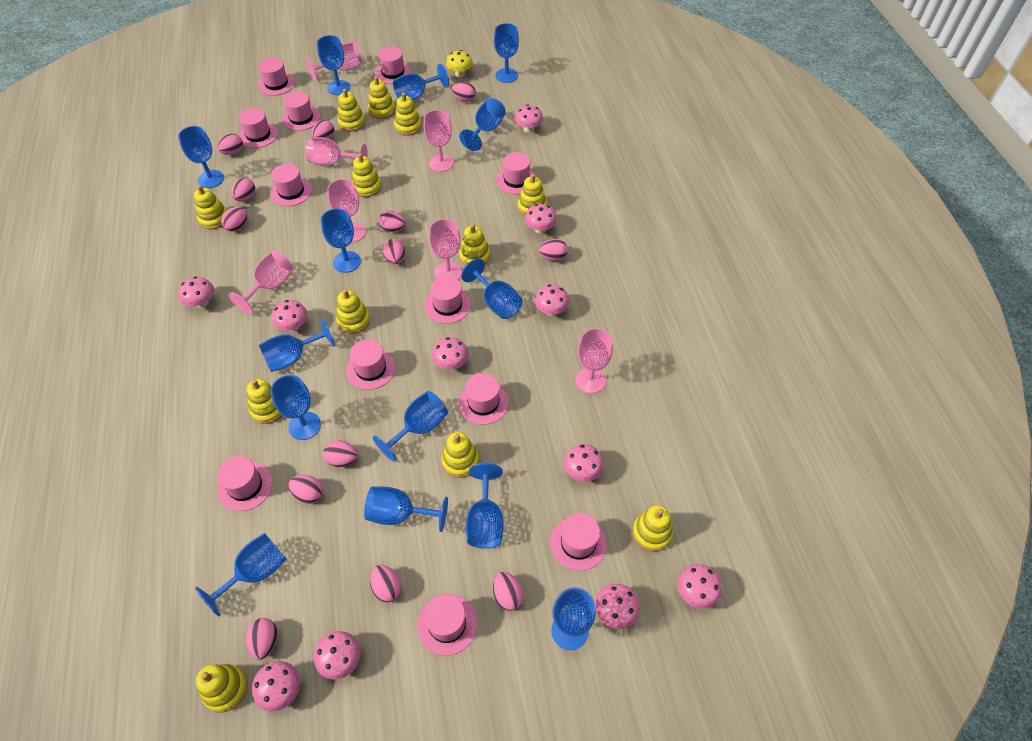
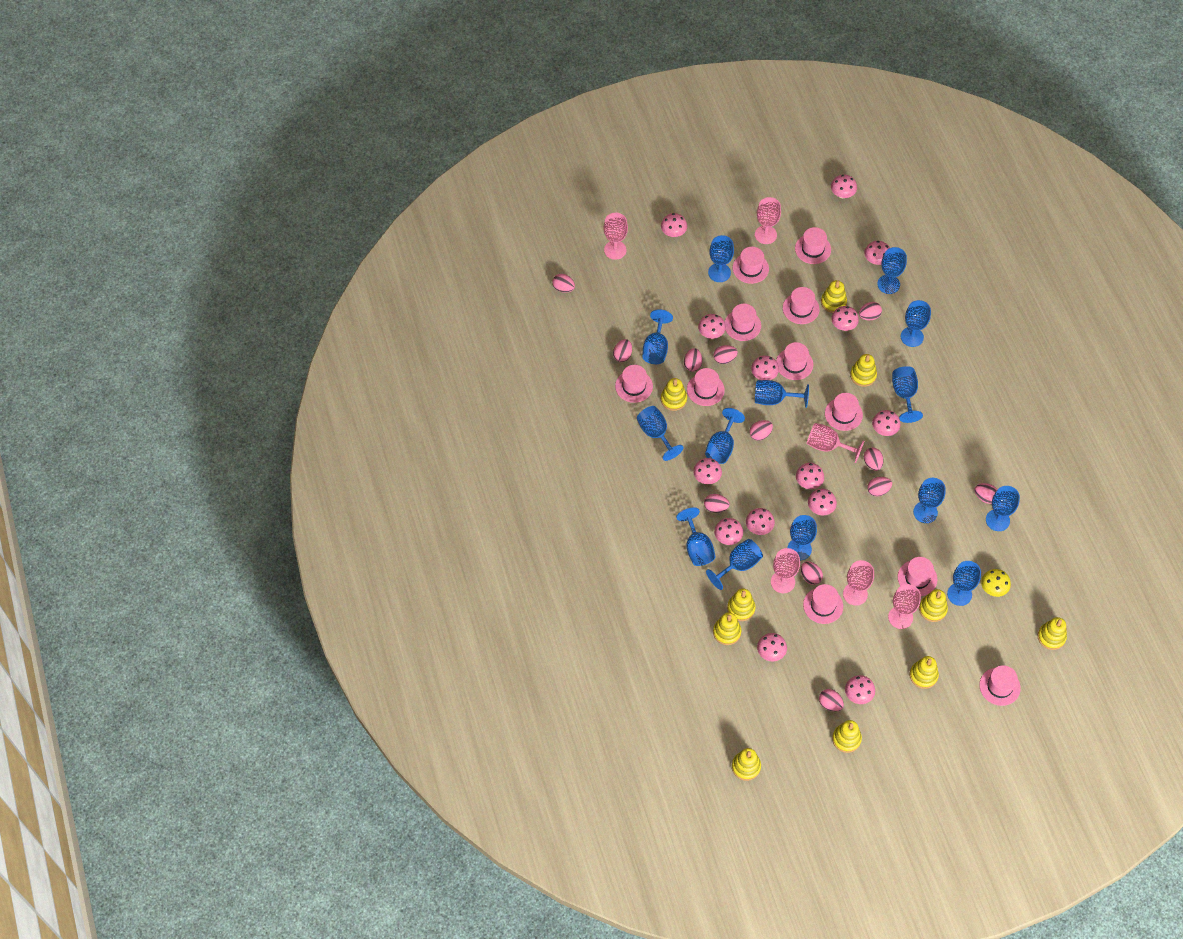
pink egg: 13 -> 12
pink goblet: 7 -> 6
pink hat: 12 -> 11
pink mushroom: 11 -> 14
yellow stacking toy: 12 -> 10

